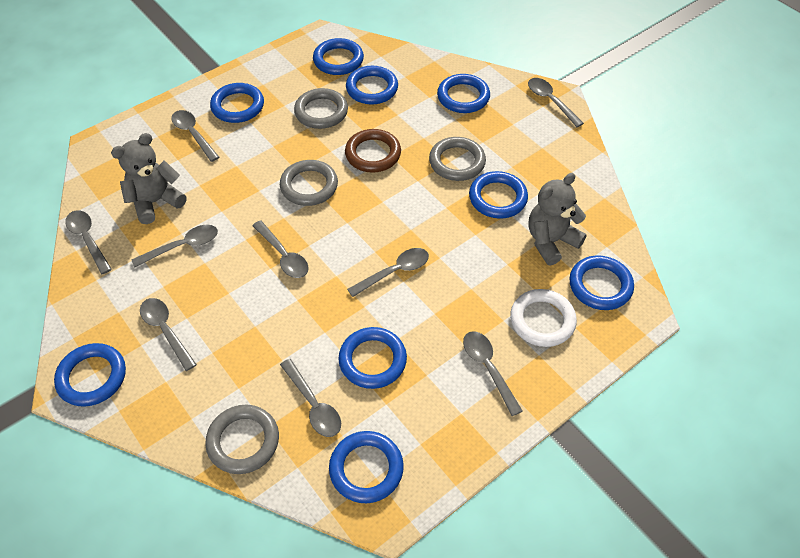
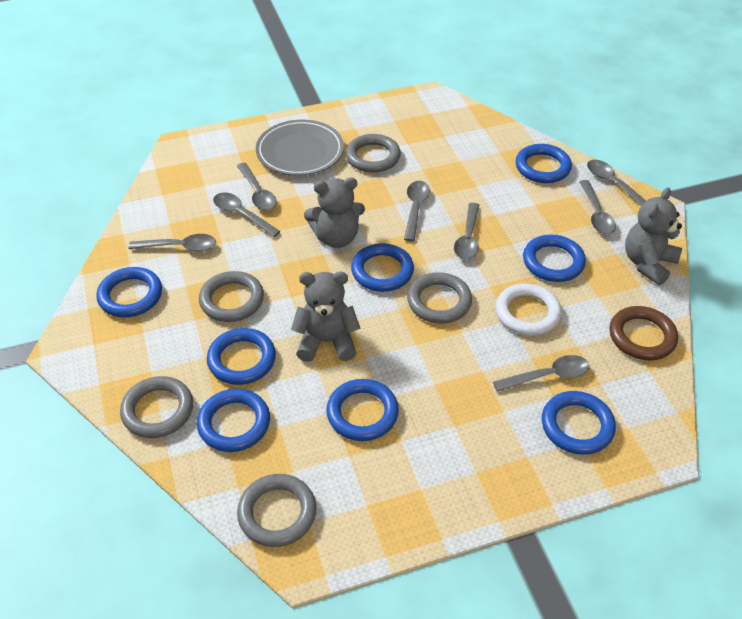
blue ring: 9 -> 8
grey plate: 0 -> 1
grey ring: 4 -> 5
grey spoon: 9 -> 8
grey teddy bear: 2 -> 3

